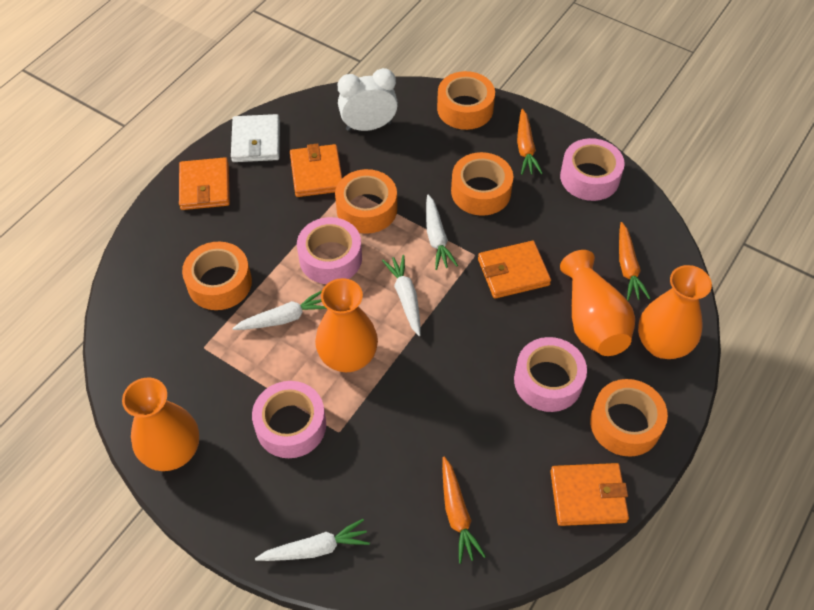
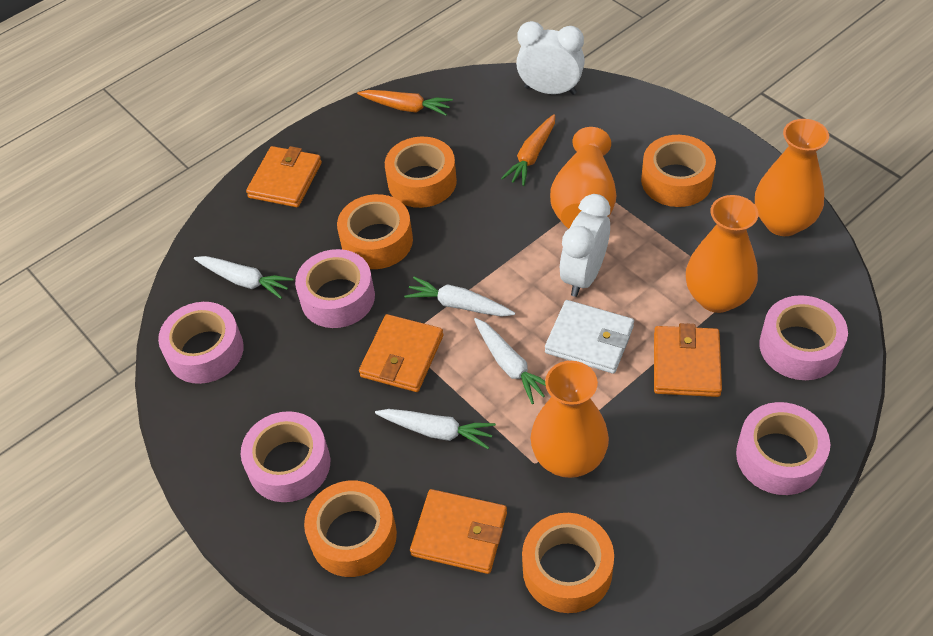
orange carrot: 3 -> 2
pink tape: 4 -> 5
white clock: 1 -> 2

